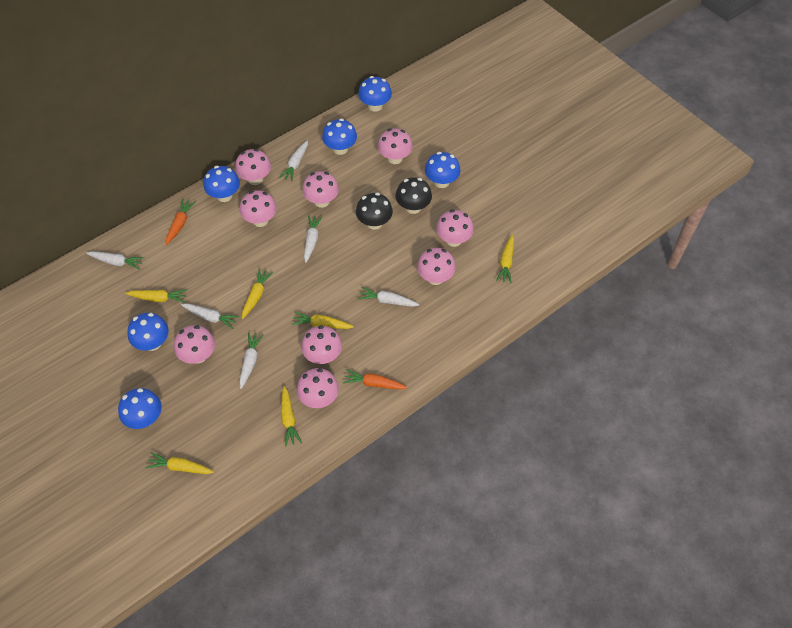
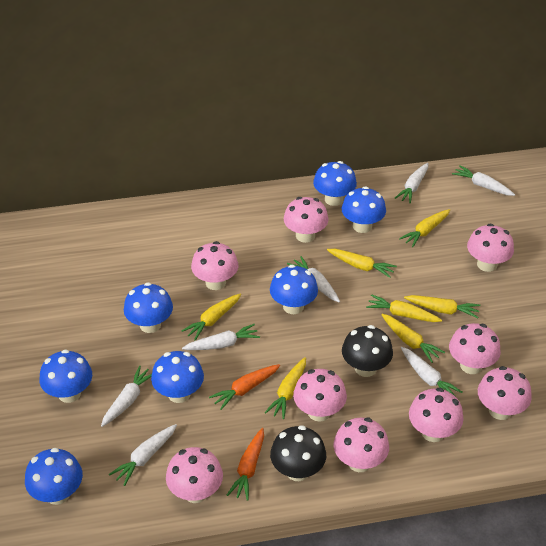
blue mushroom: 6 -> 7
white carrot: 6 -> 7
yellow carrot: 6 -> 7

